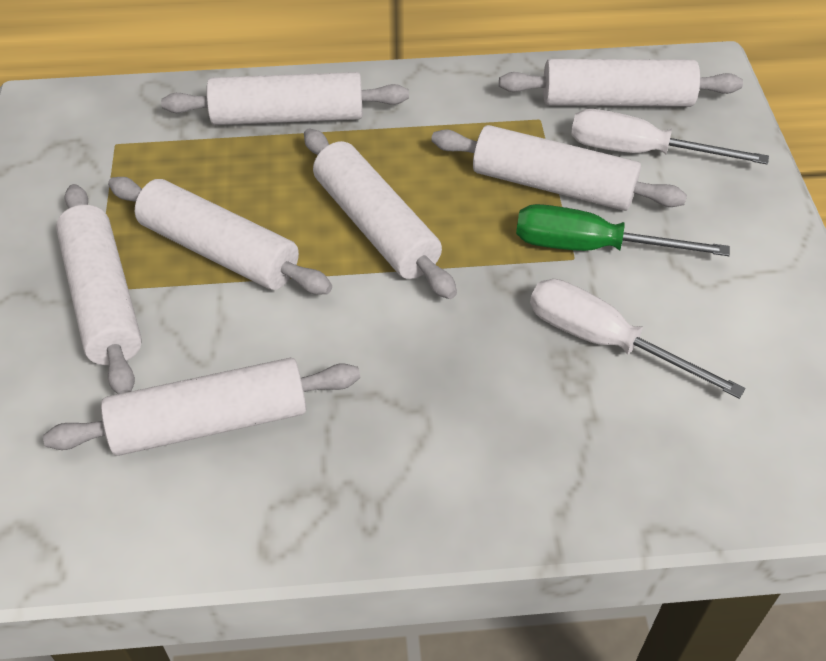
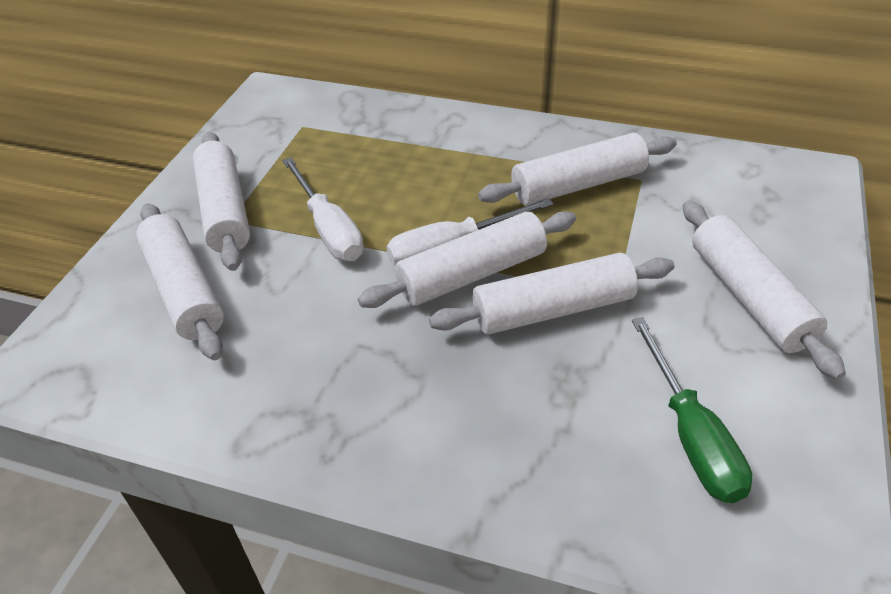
white rolling pin: 7 -> 6

